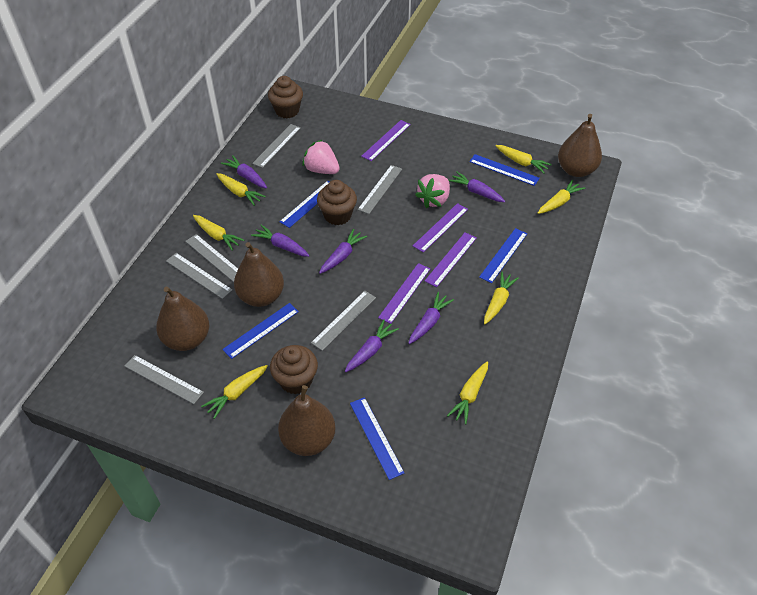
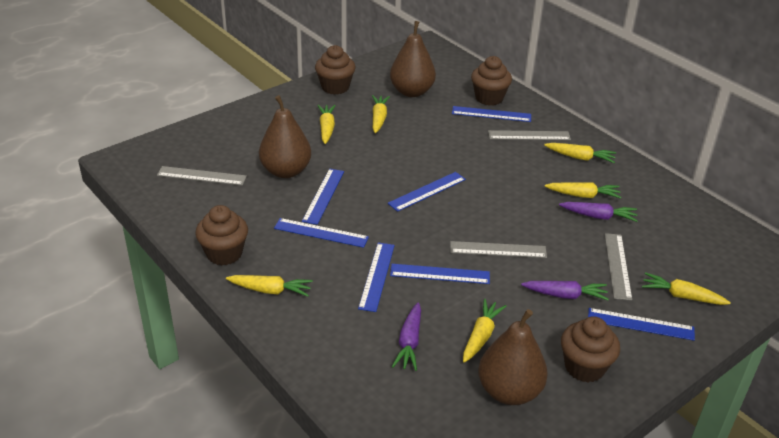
blue ruler: 5 -> 7
brown cupcake: 3 -> 4
brown pear: 4 -> 3
grey ruler: 6 -> 4
pink strawberry: 2 -> 0
purple carrot: 6 -> 3
purple ruler: 4 -> 0

